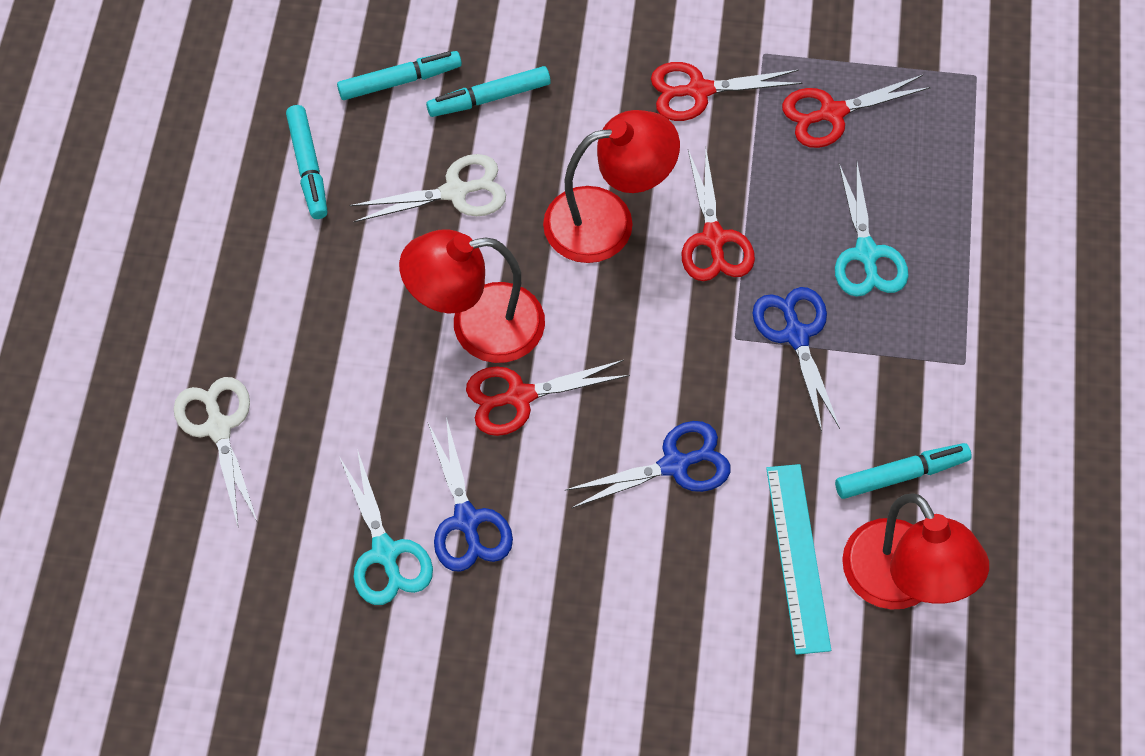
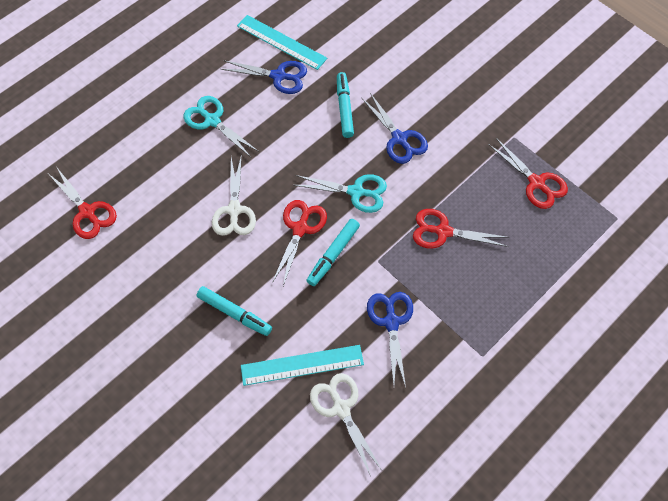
red lamp: 3 -> 0
turquoise marker: 4 -> 3
turquoise ruler: 1 -> 2

